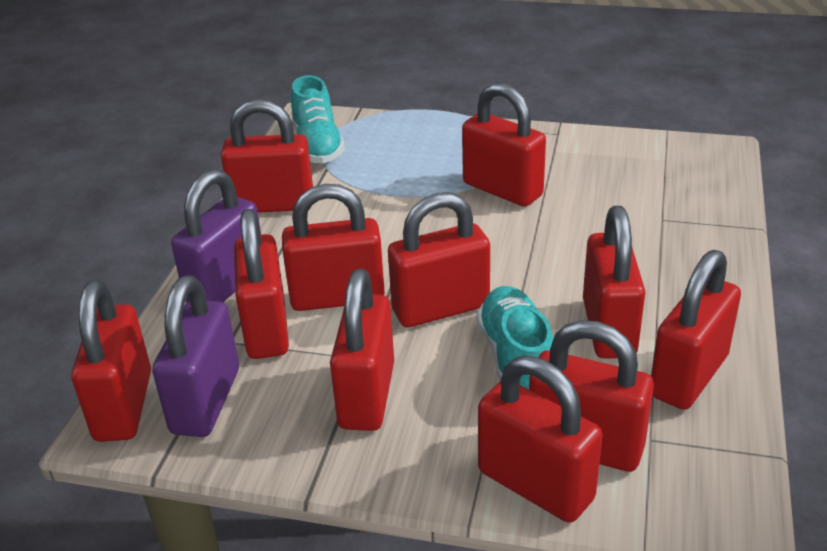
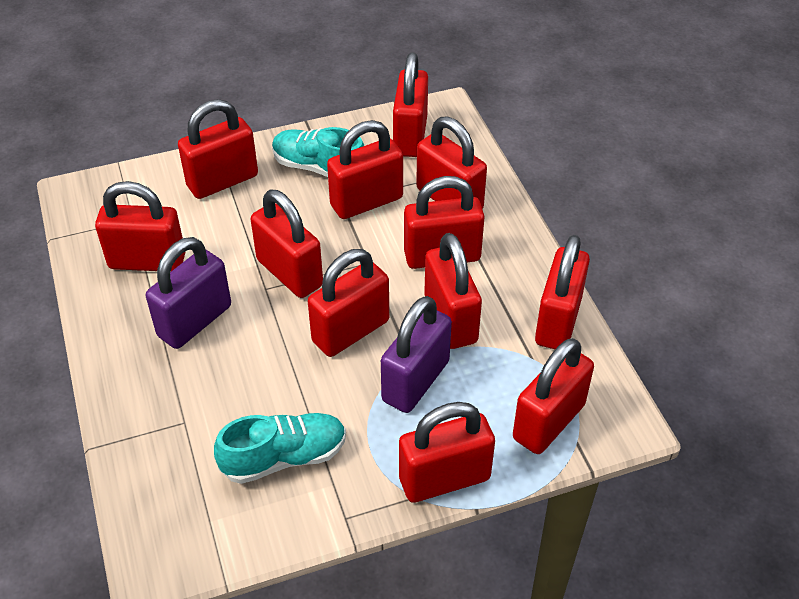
red padlock: 11 -> 12

